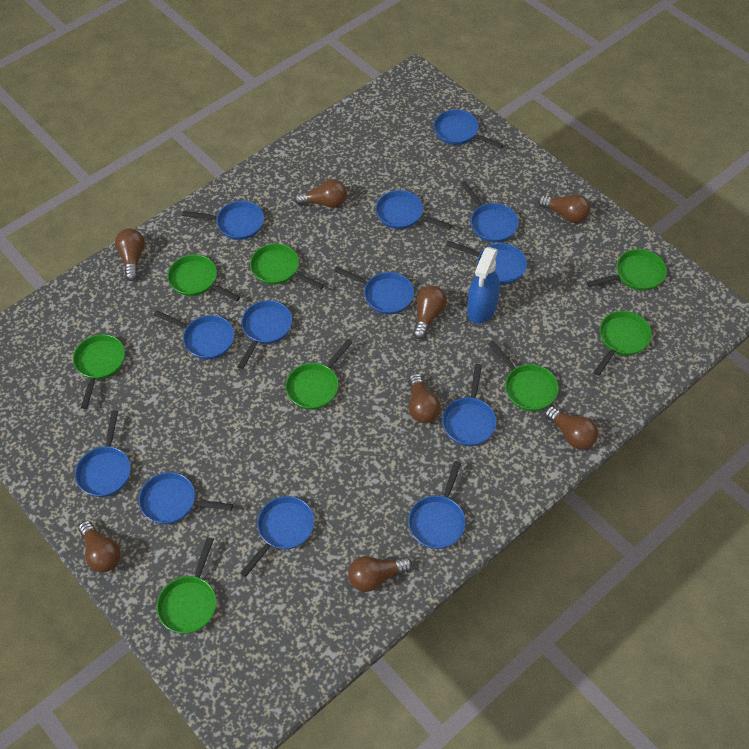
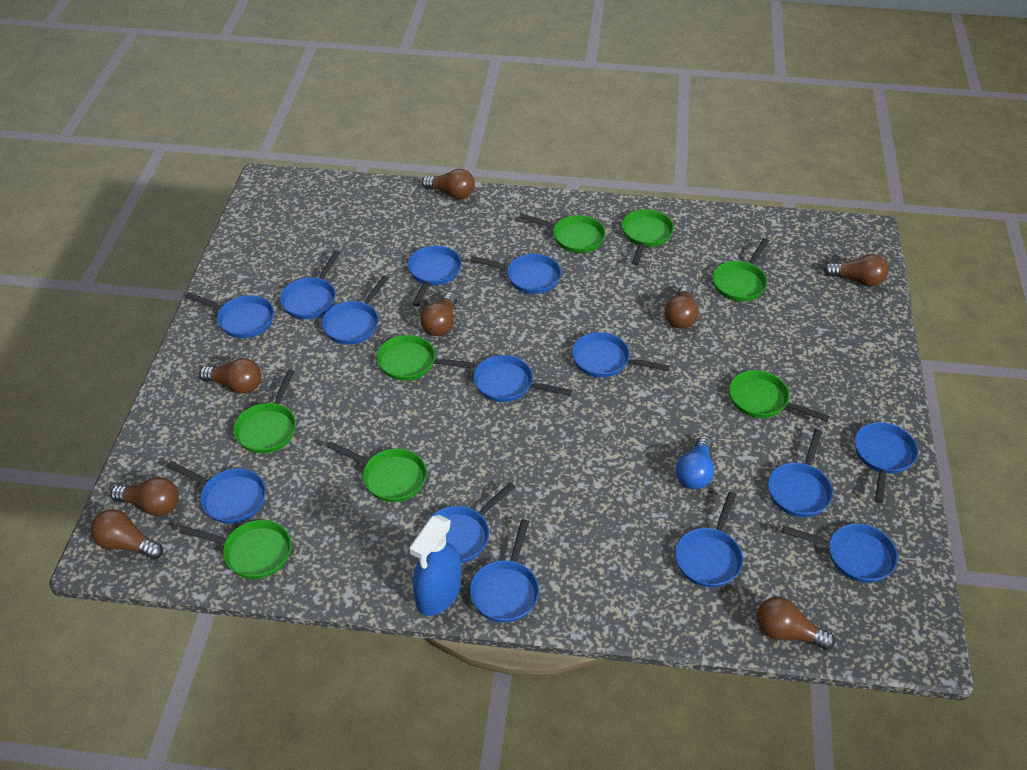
blue light bulb: 0 -> 1
blue pan: 13 -> 14

